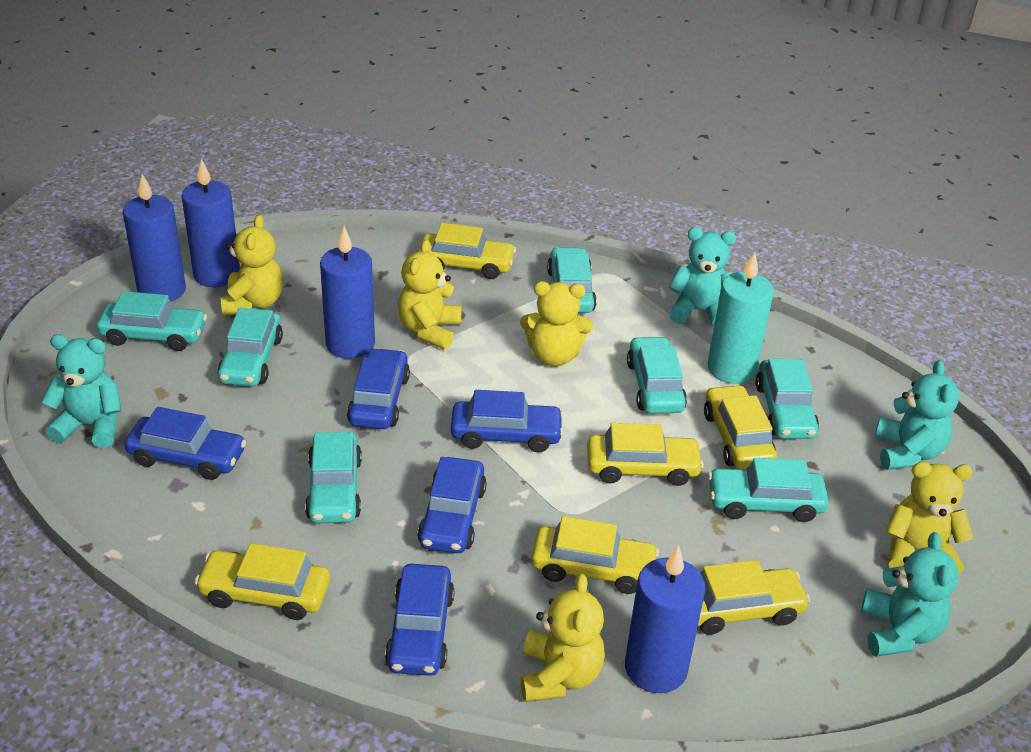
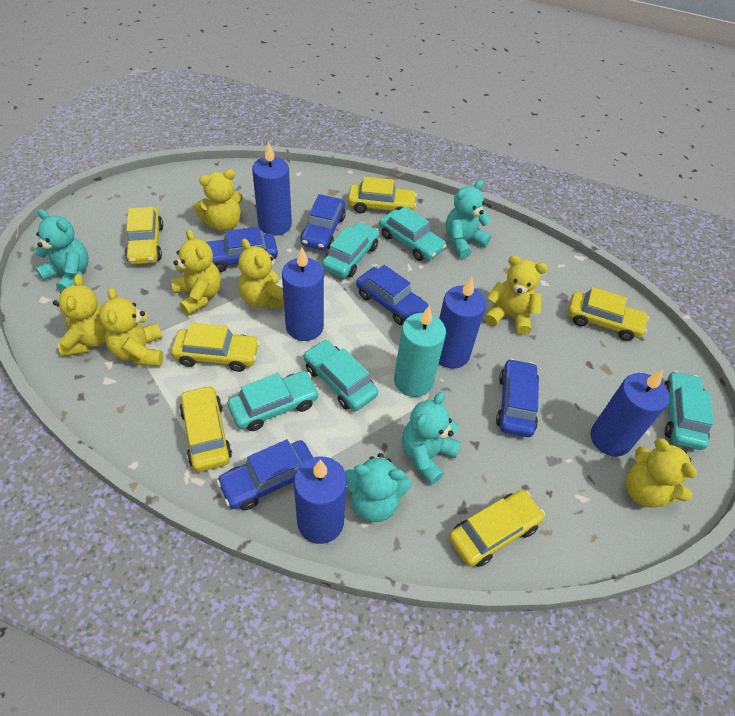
blue candle: 4 -> 5
turquoise car: 7 -> 5
yellow teddy bear: 5 -> 7

